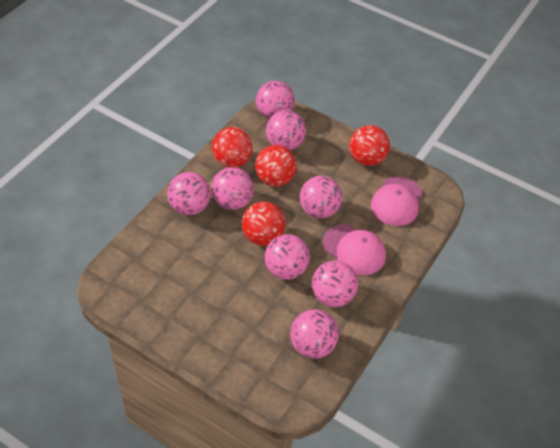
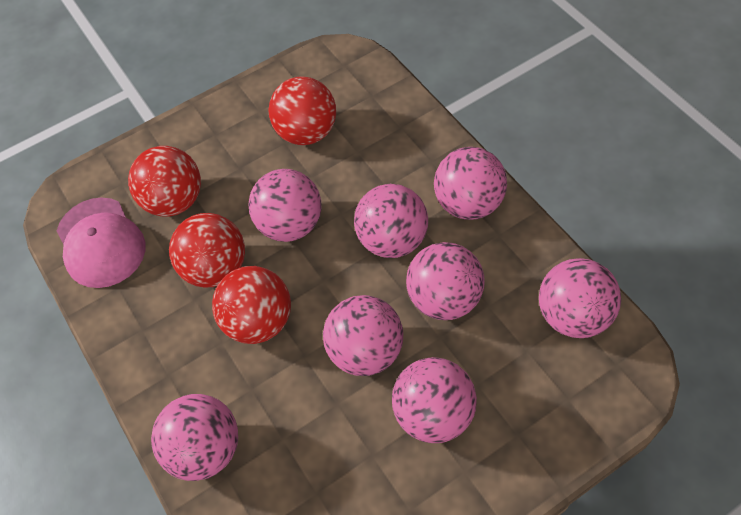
pink cap: 2 -> 1

